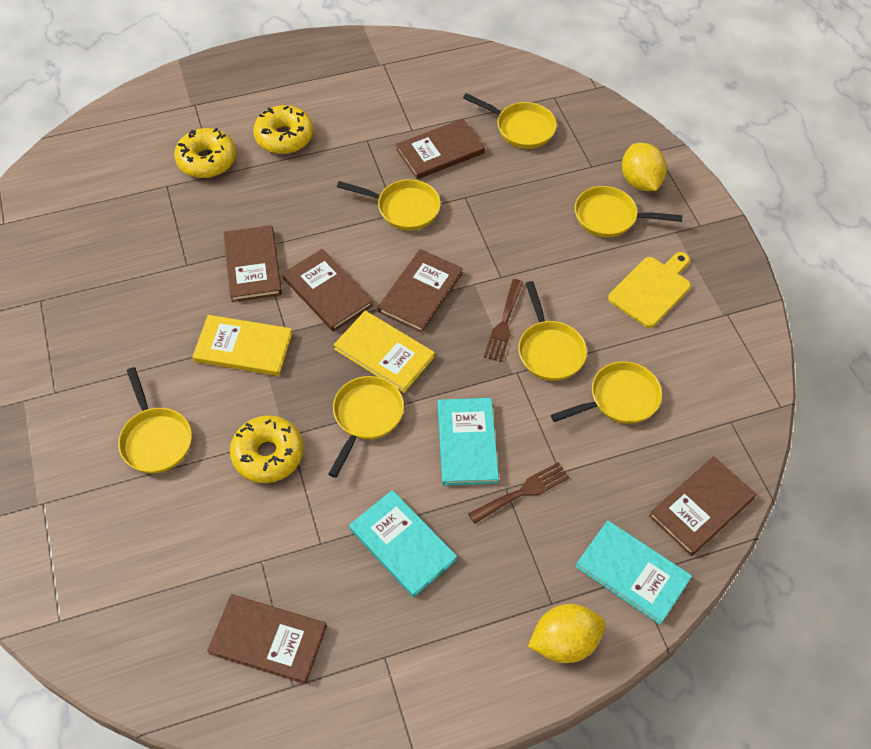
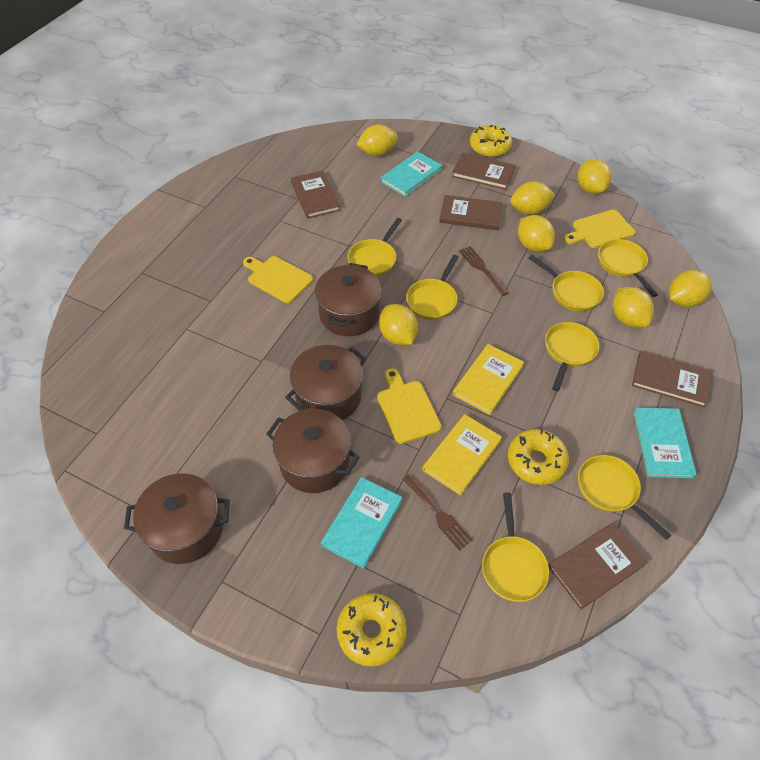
brown book: 6 -> 5
brown pot: 0 -> 4
yellow cutting board: 1 -> 3
yellow lemon: 2 -> 7

